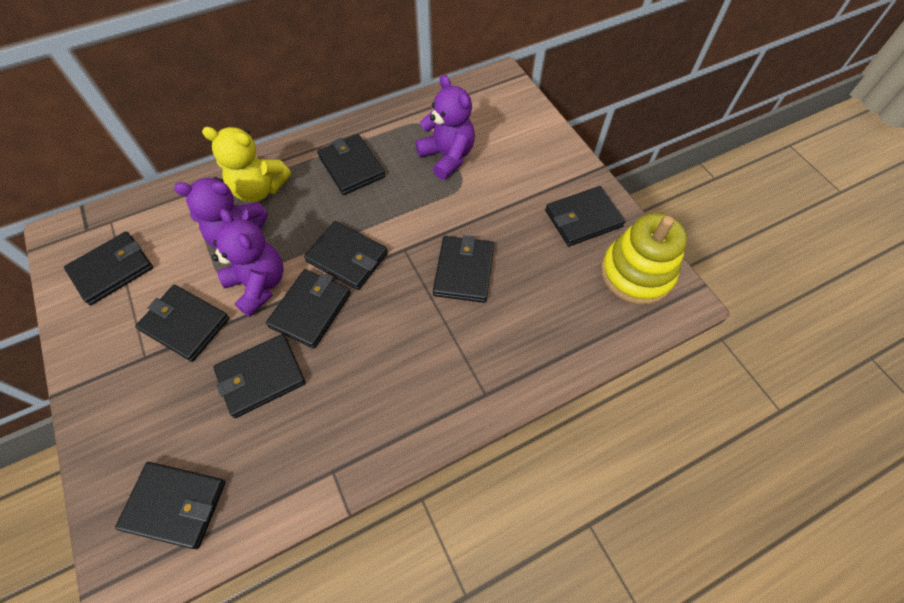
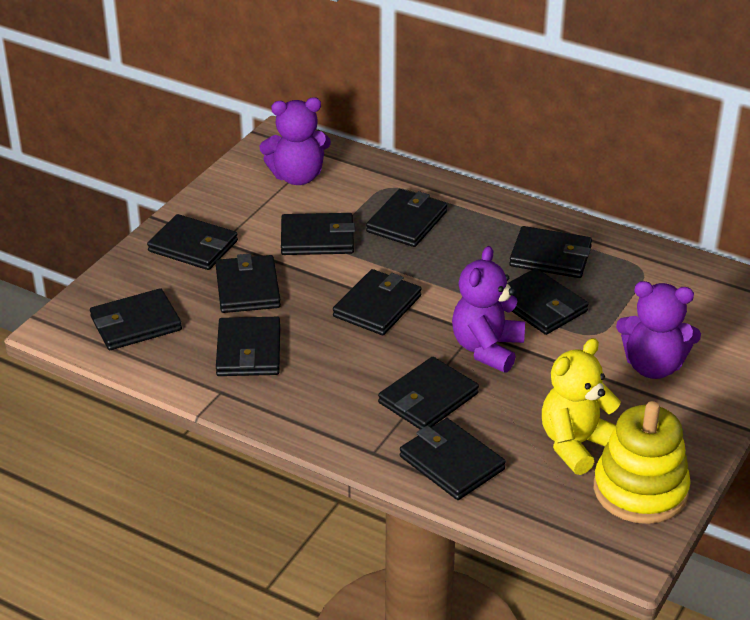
black wallet: 9 -> 11

